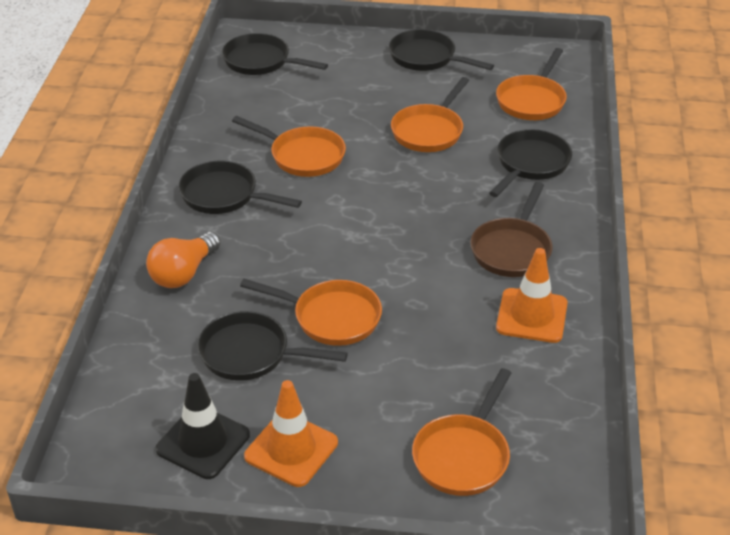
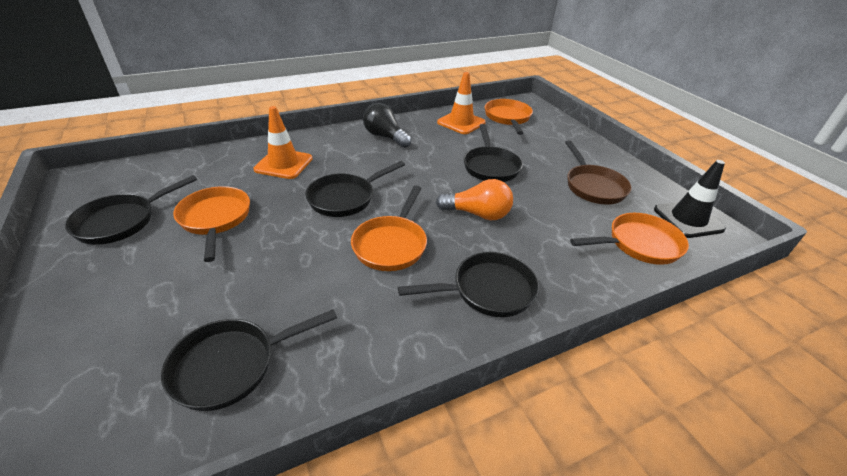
black light bulb: 0 -> 1
orange pan: 5 -> 4

